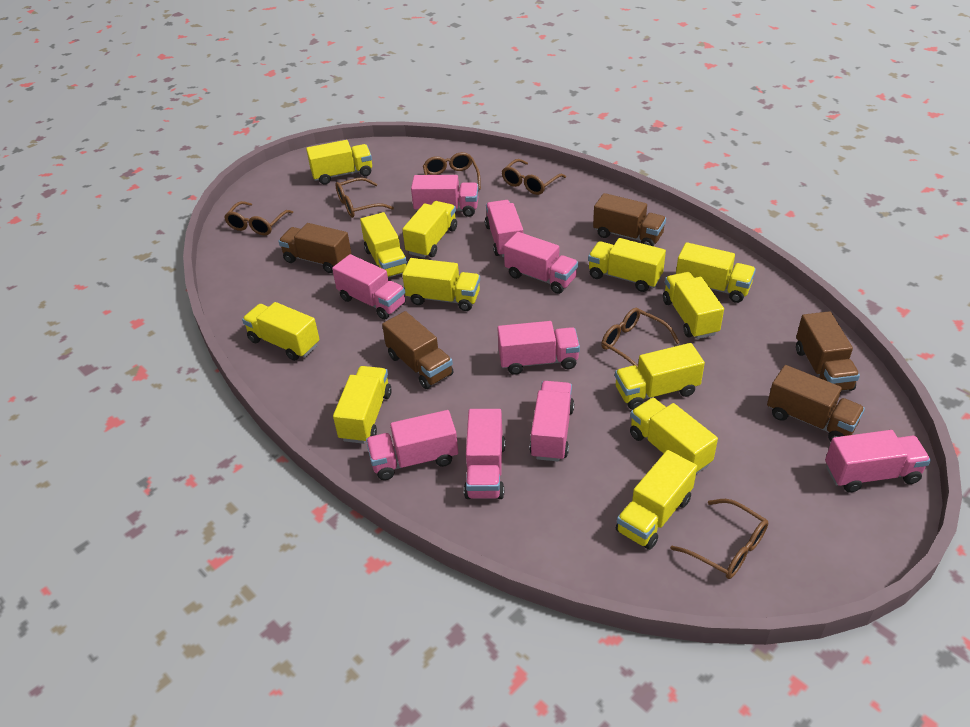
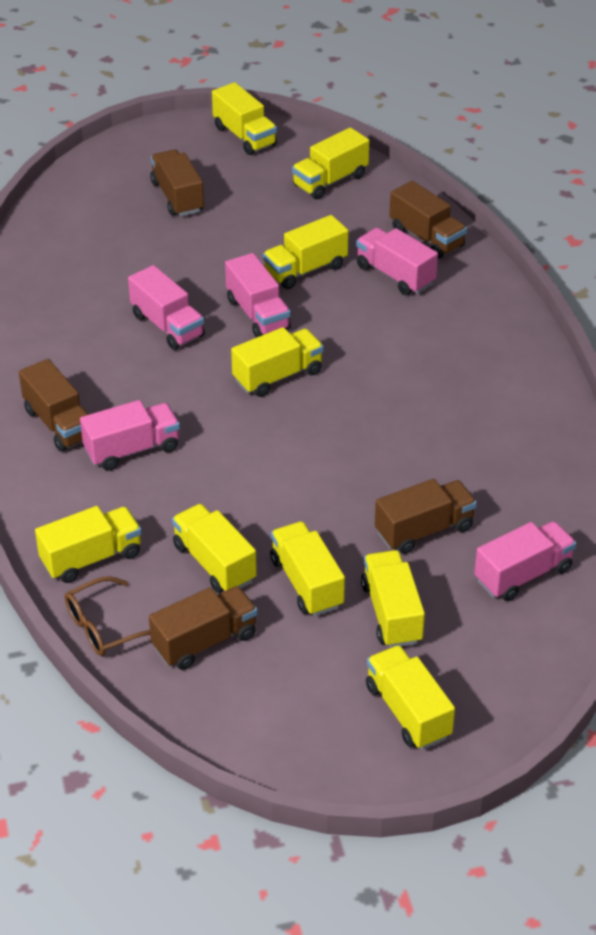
brown glasses: 6 -> 1
pink truck: 9 -> 5
yellow truck: 12 -> 9

